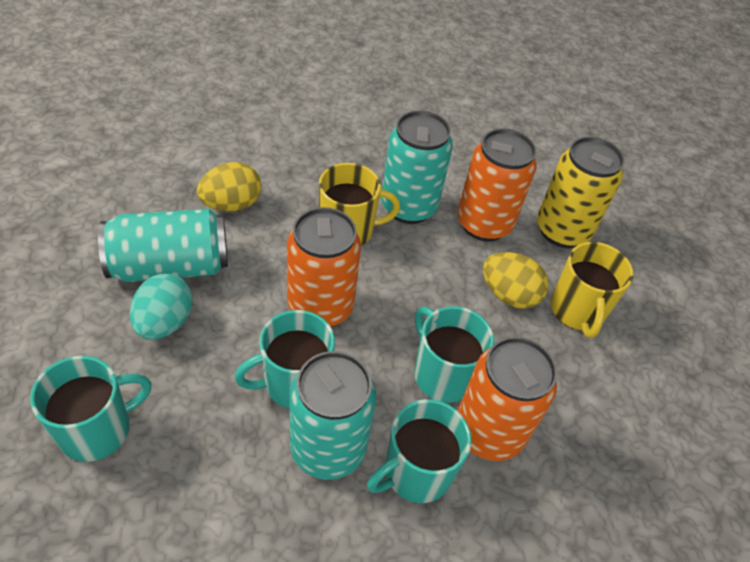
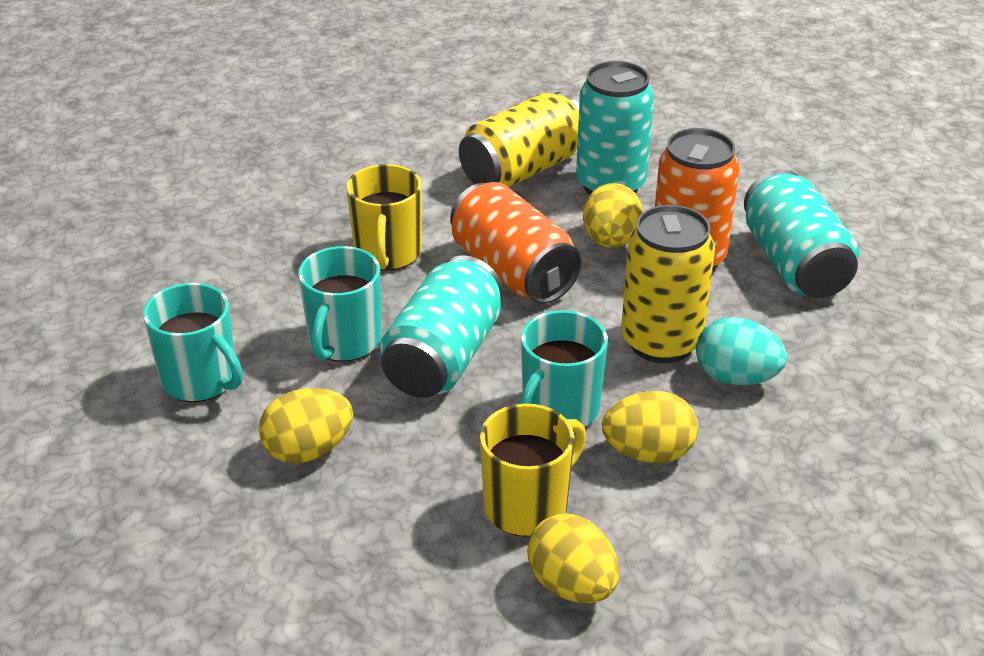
orange can: 3 -> 2
turquoise mug: 4 -> 3
yellow can: 1 -> 2
yellow egg: 2 -> 4

